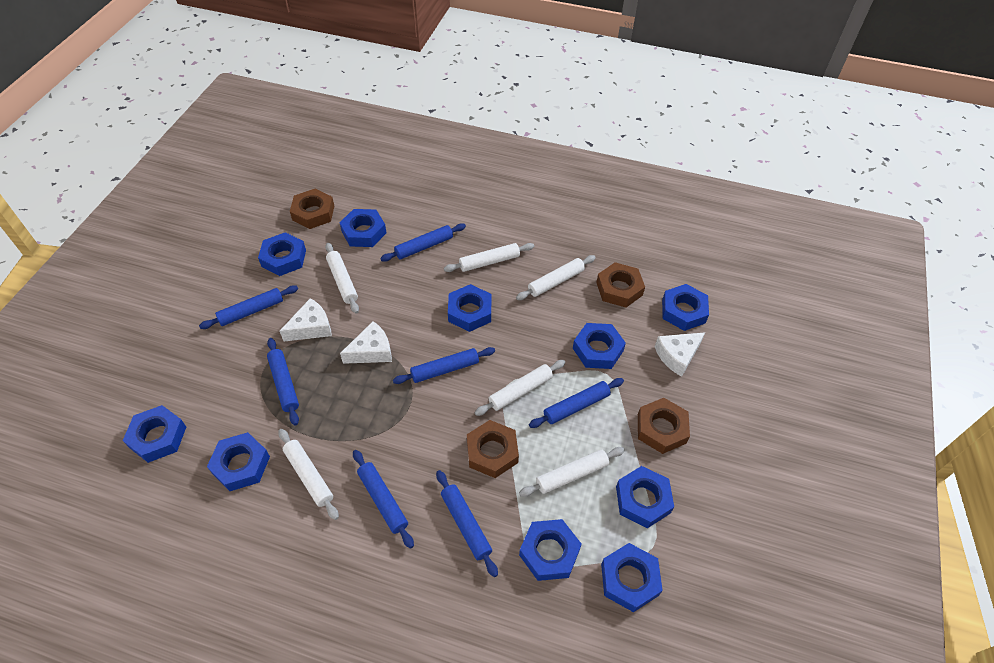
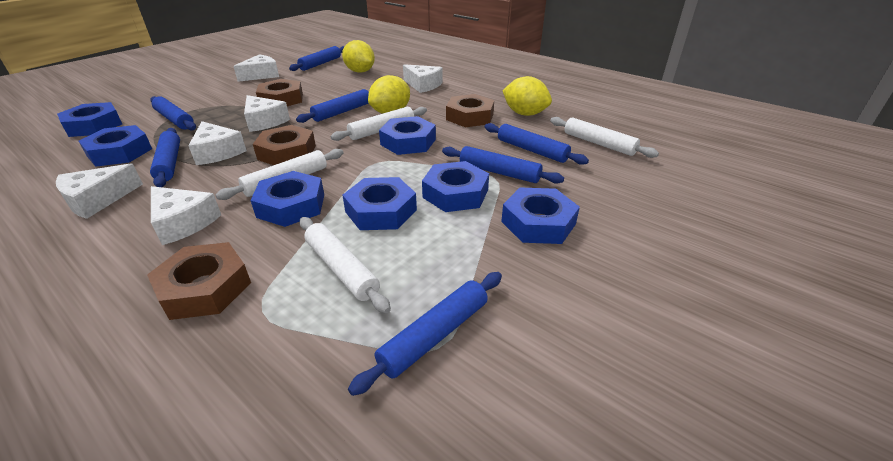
blue nut: 10 -> 7
white cheese: 3 -> 6
white rolling pin: 6 -> 4
yellow lemon: 0 -> 3

